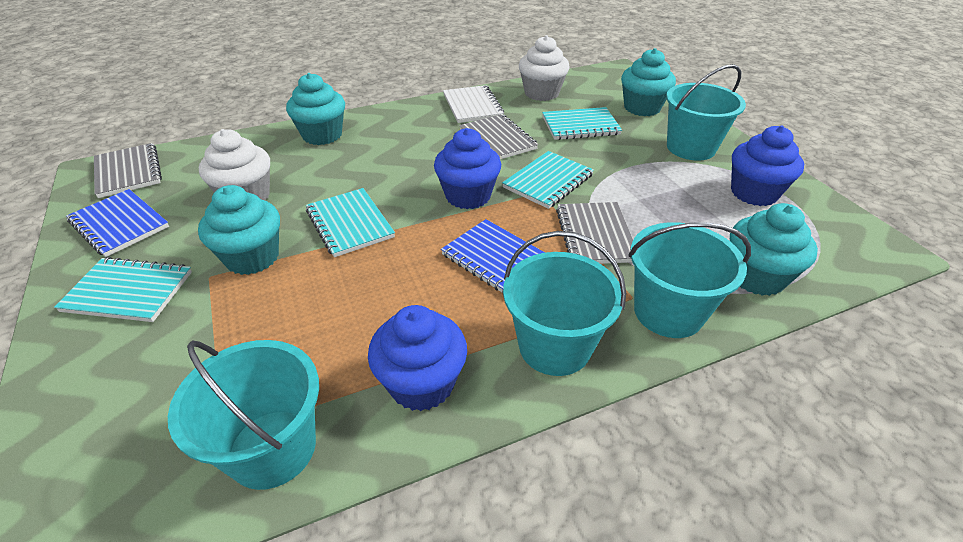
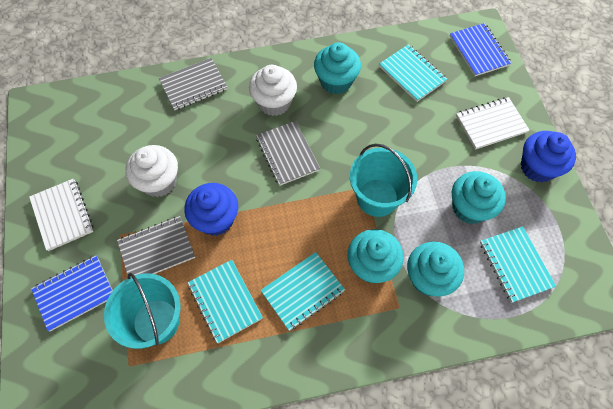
blue cupcake: 3 -> 2
turquoise bucket: 4 -> 2
white notebook: 1 -> 2

